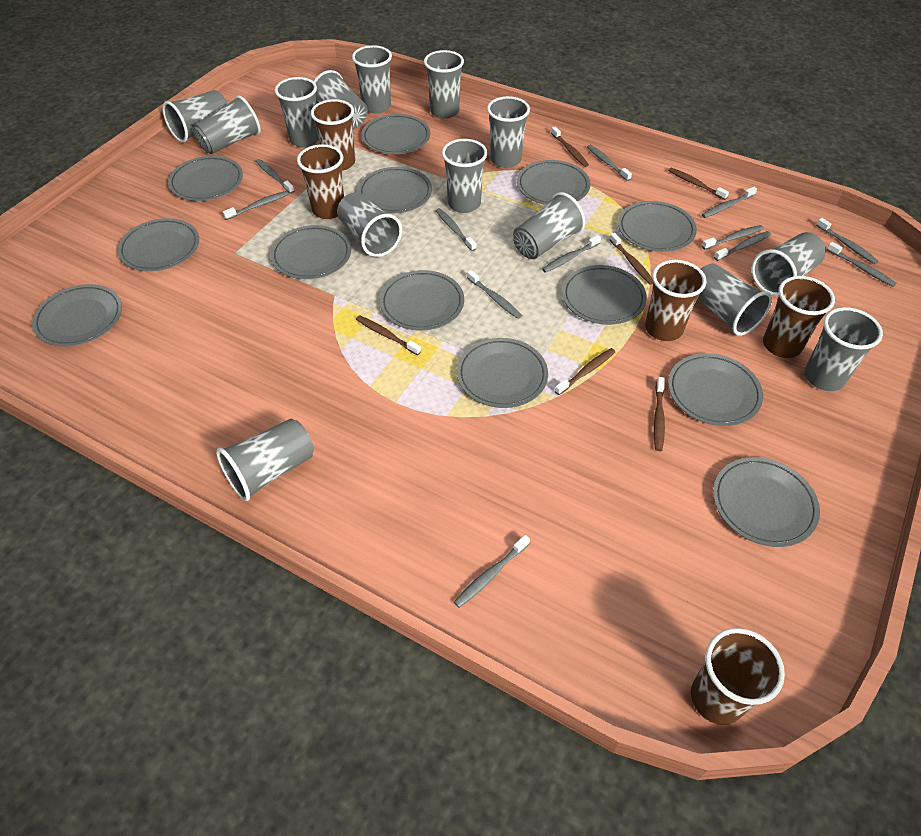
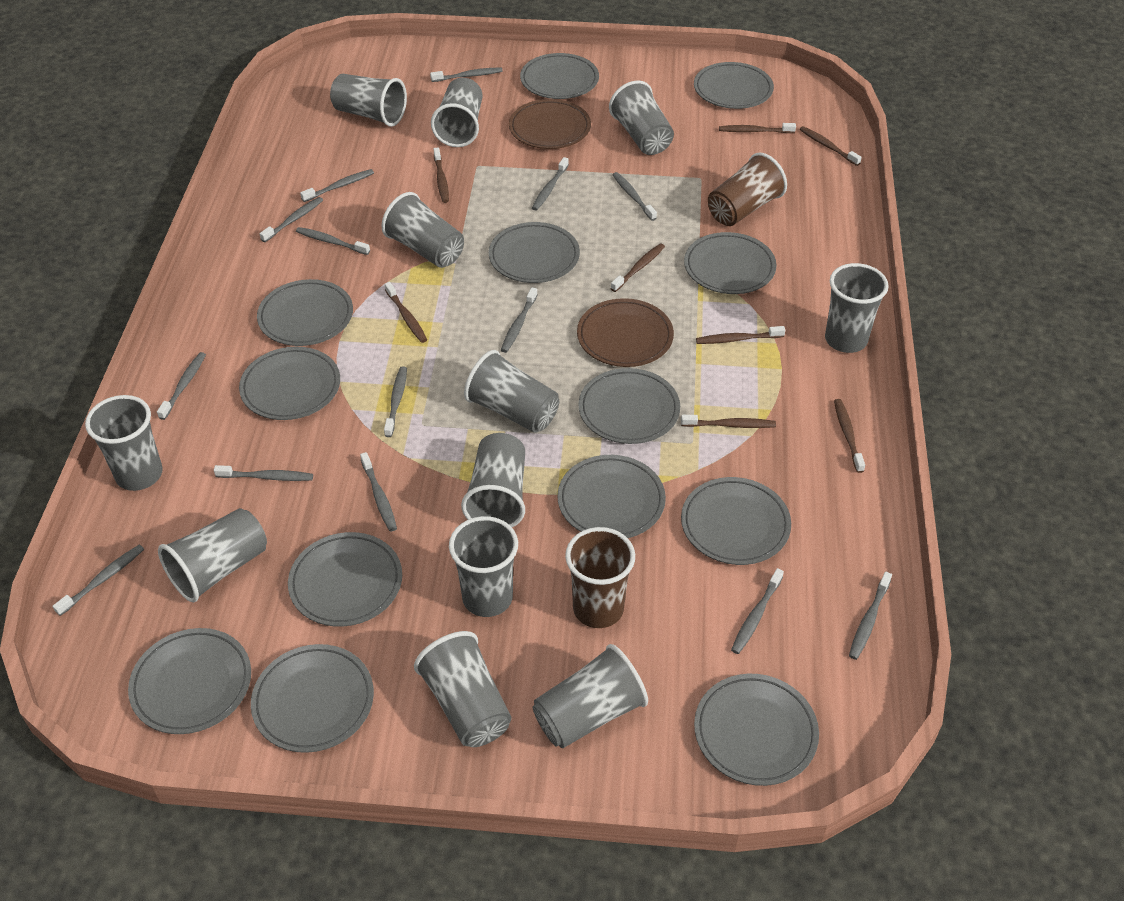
brown cup: 5 -> 2
brown plate: 0 -> 2
brown toothbrush: 6 -> 8
grey cup: 14 -> 12
grey toothbrush: 12 -> 14

